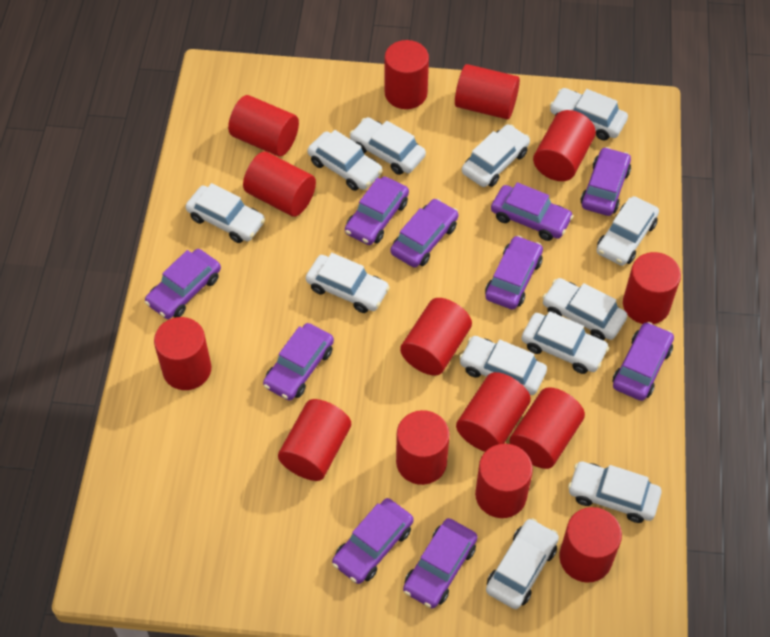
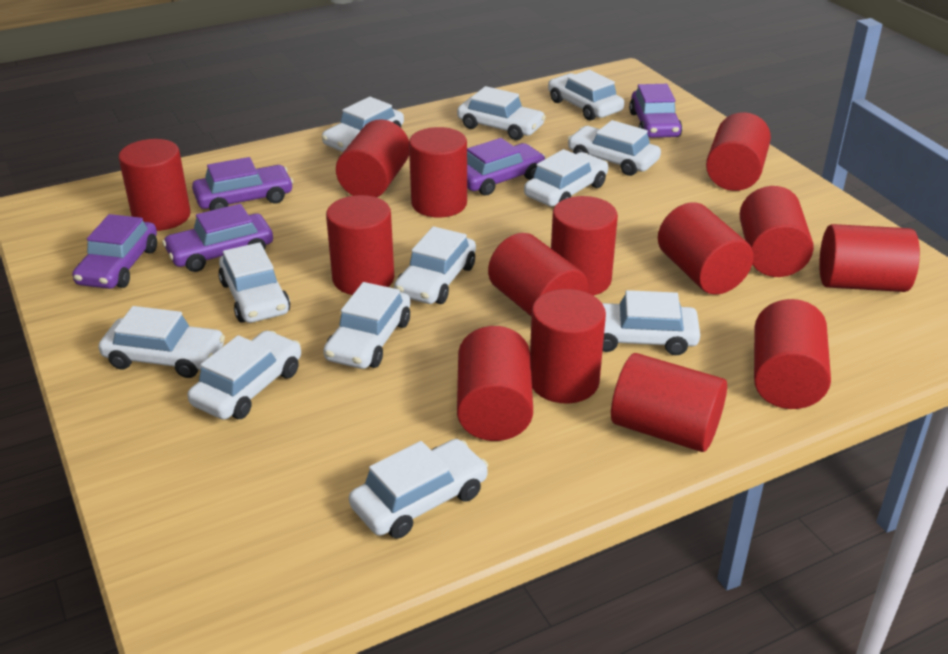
purple car: 10 -> 5

